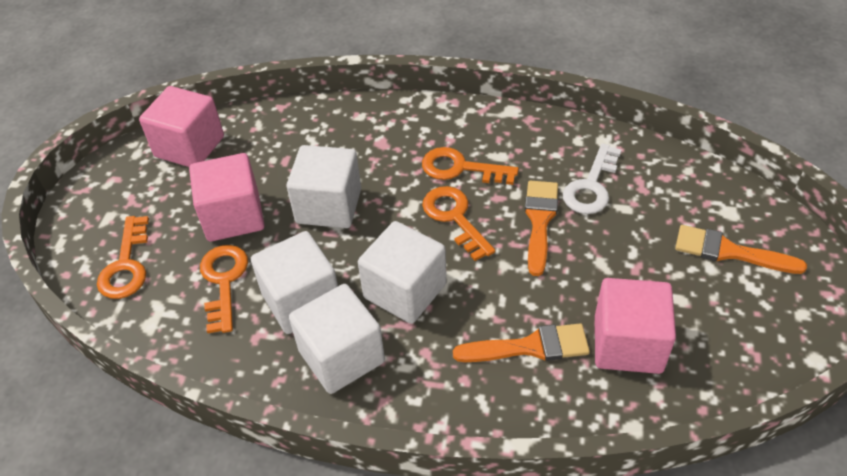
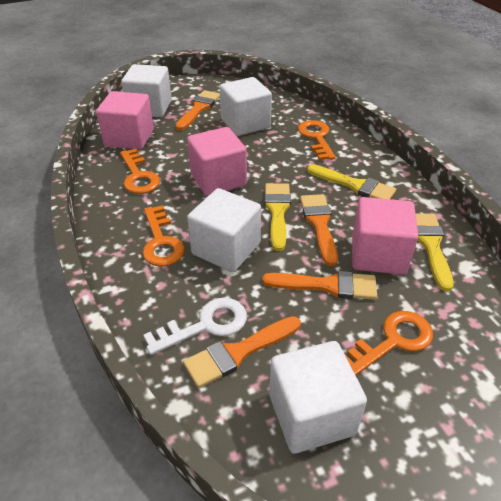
orange brush: 3 -> 4
yellow brush: 0 -> 3

